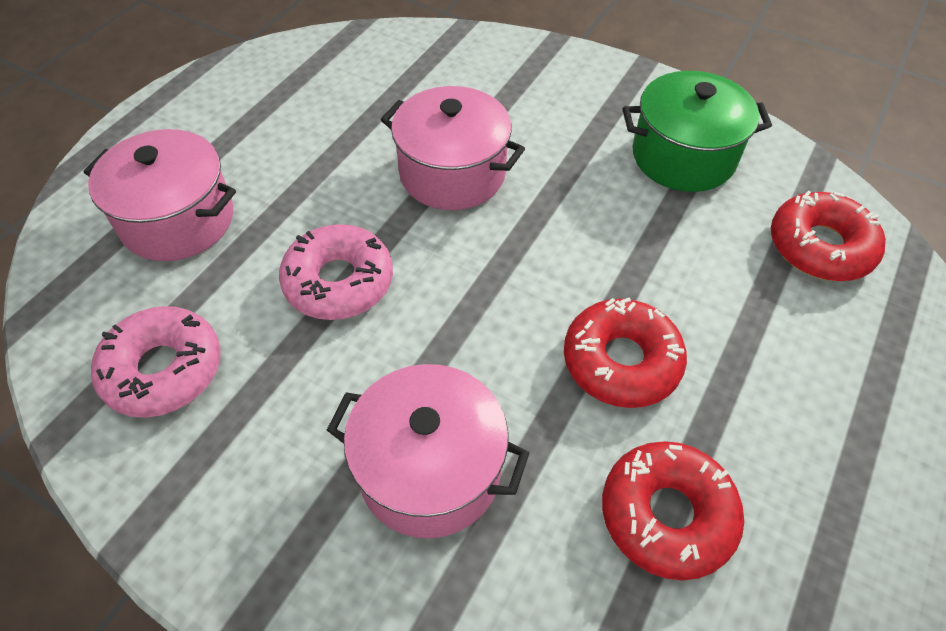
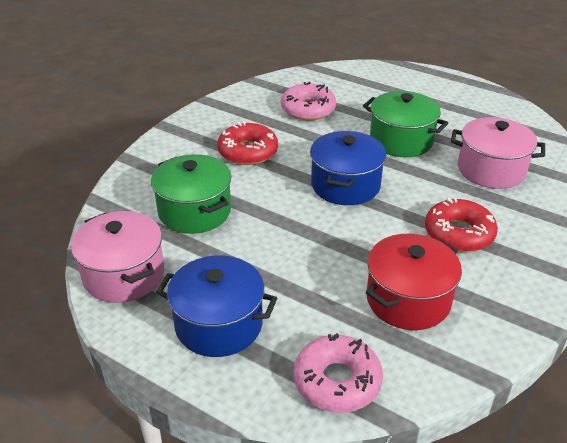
blue pot: 0 -> 2
green pot: 1 -> 2
pink pot: 3 -> 2
red donut: 3 -> 2
red pot: 0 -> 1

